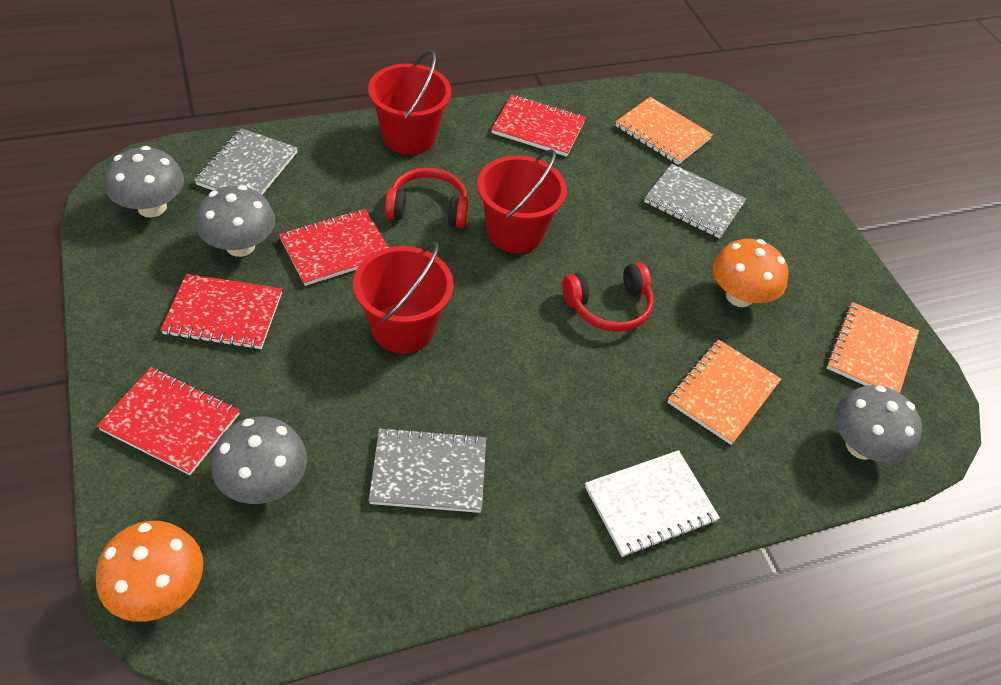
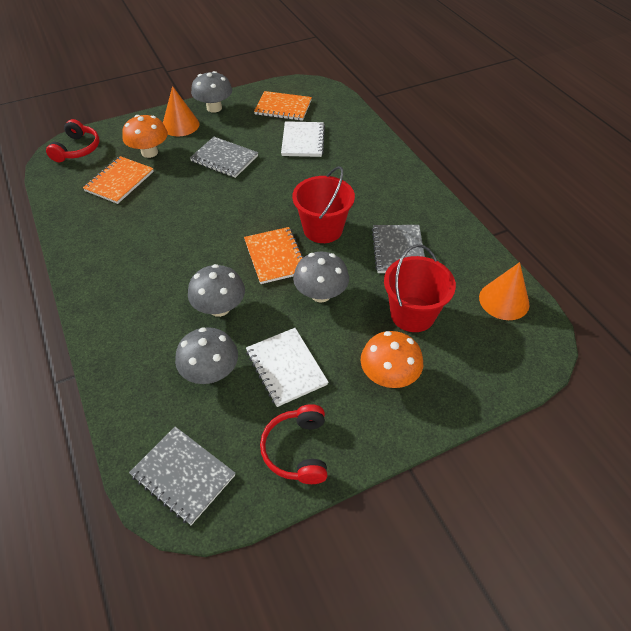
orange cone: 0 -> 2
red bucket: 3 -> 2
red notebook: 4 -> 0
white notebook: 1 -> 2

